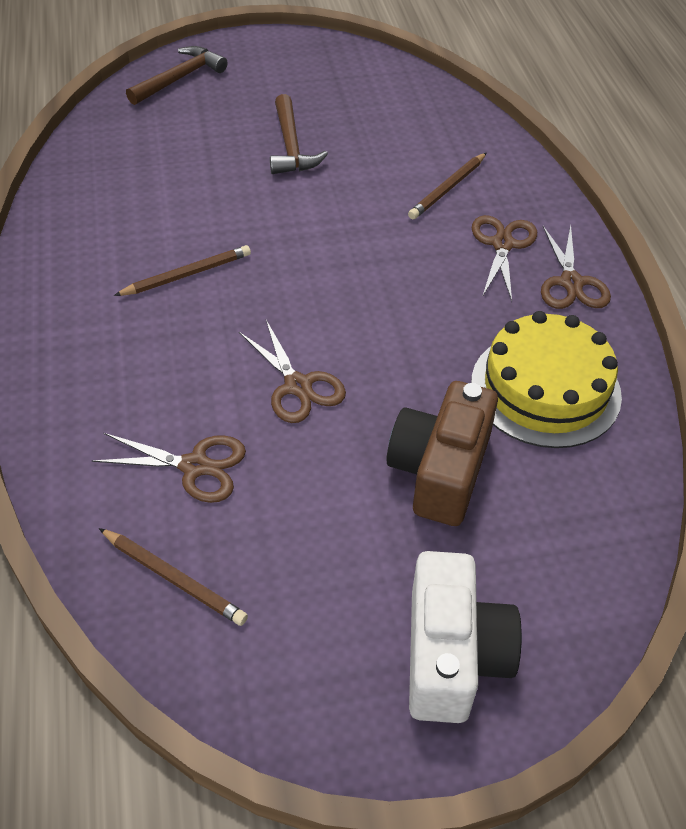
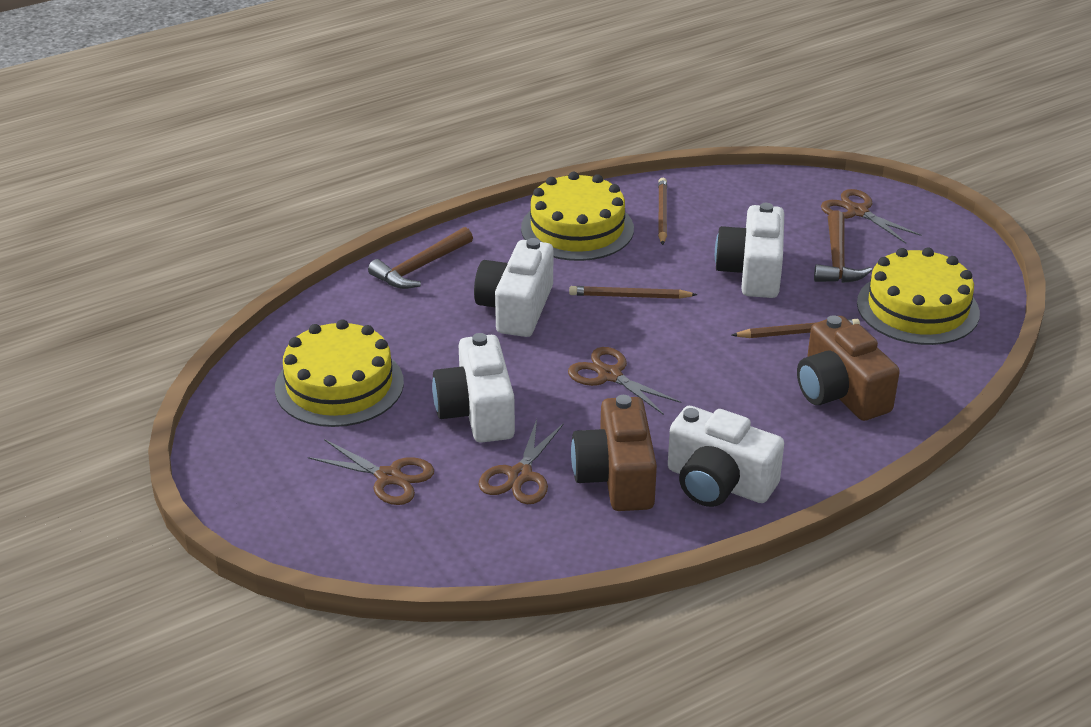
brown camera: 1 -> 2
white camera: 1 -> 4
yellow cake: 1 -> 3

